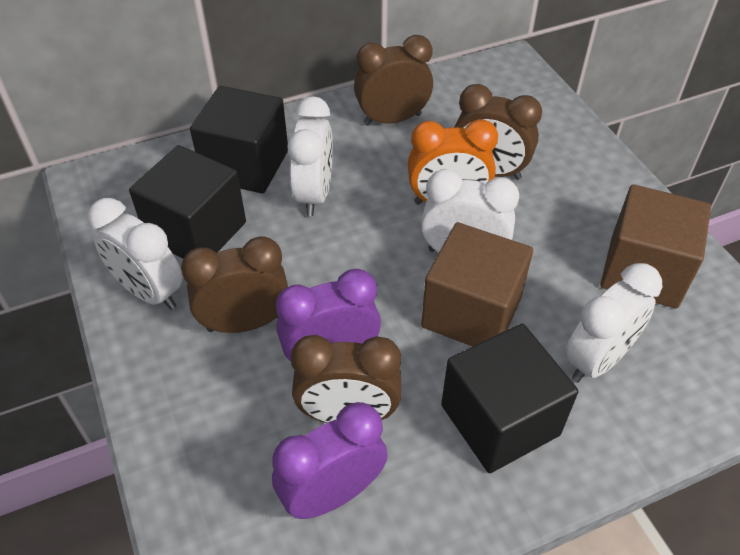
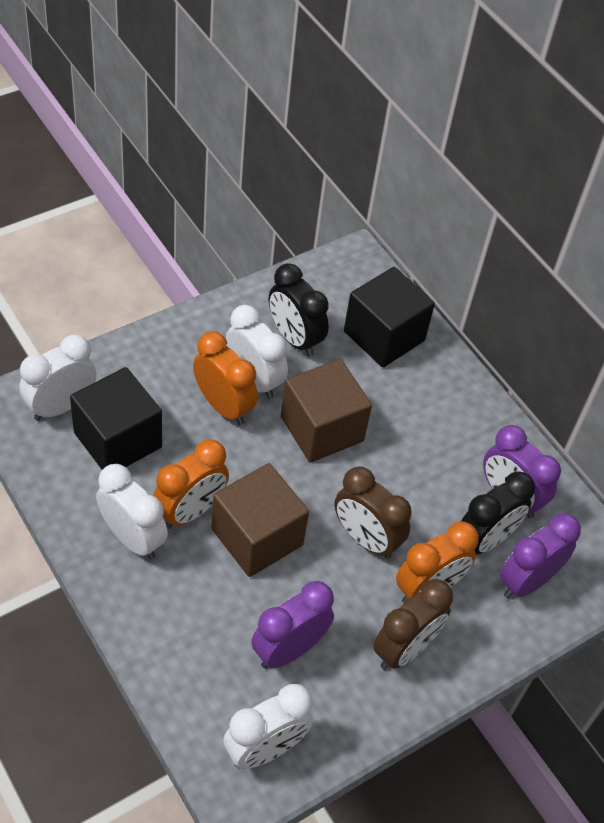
black clock: 0 -> 2
black cube: 3 -> 2
brown clock: 4 -> 2
orange clock: 1 -> 3
purple clock: 2 -> 3

